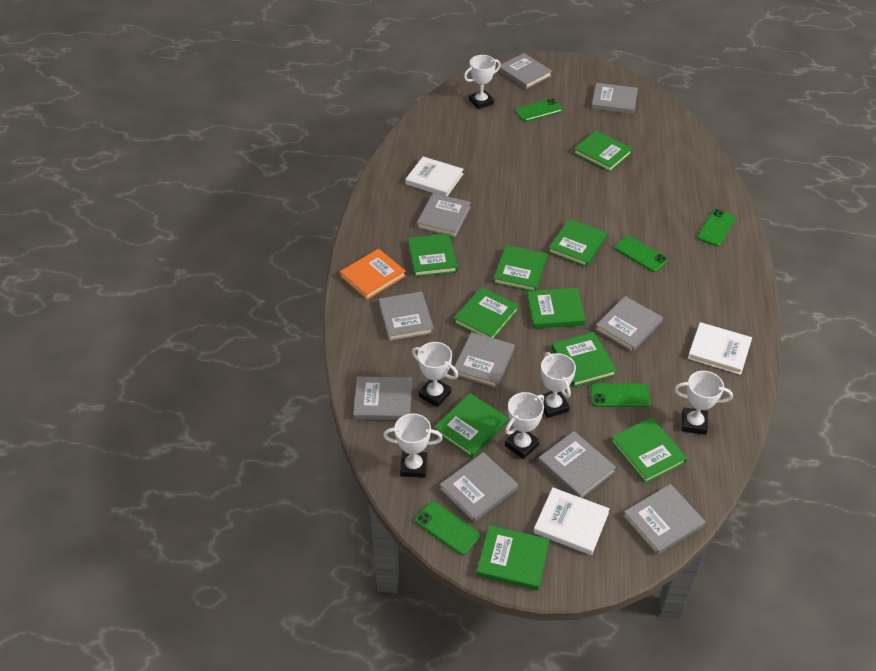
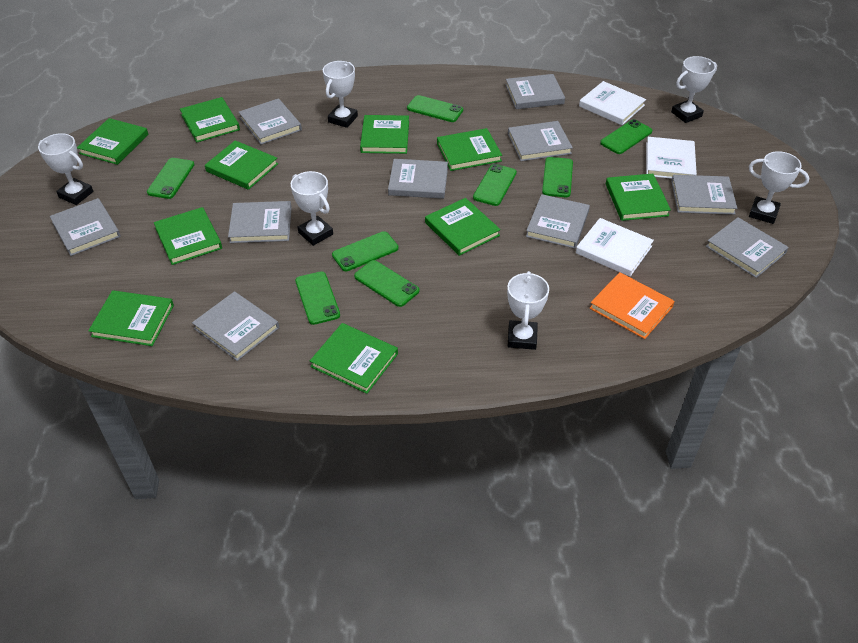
green phone: 5 -> 8

